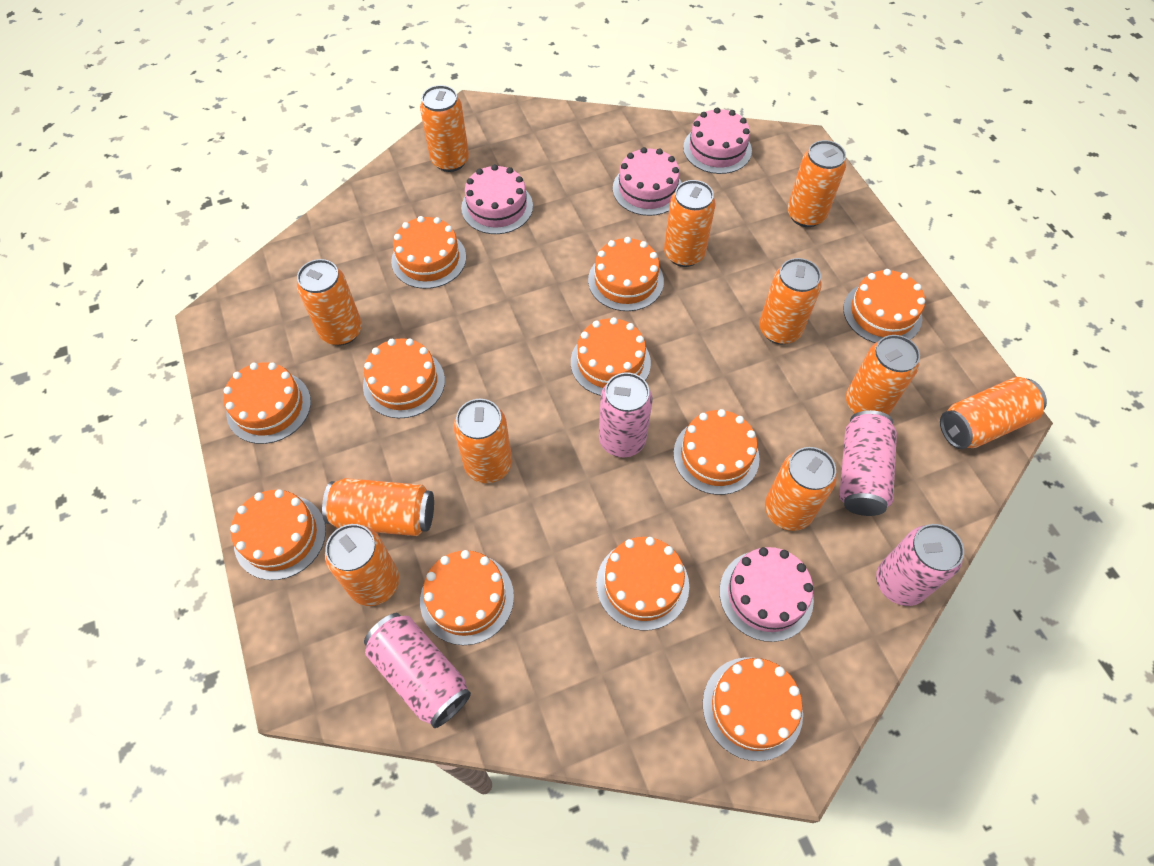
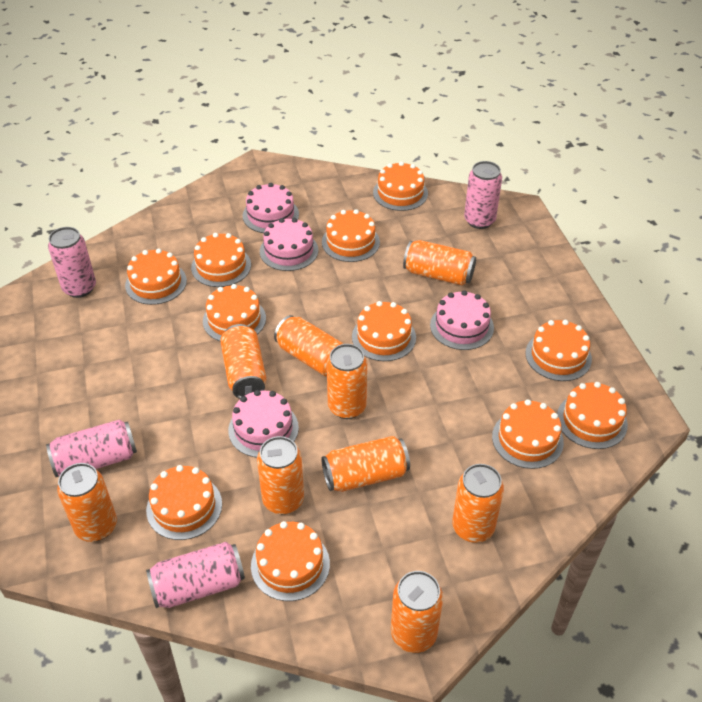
orange can: 11 -> 9

